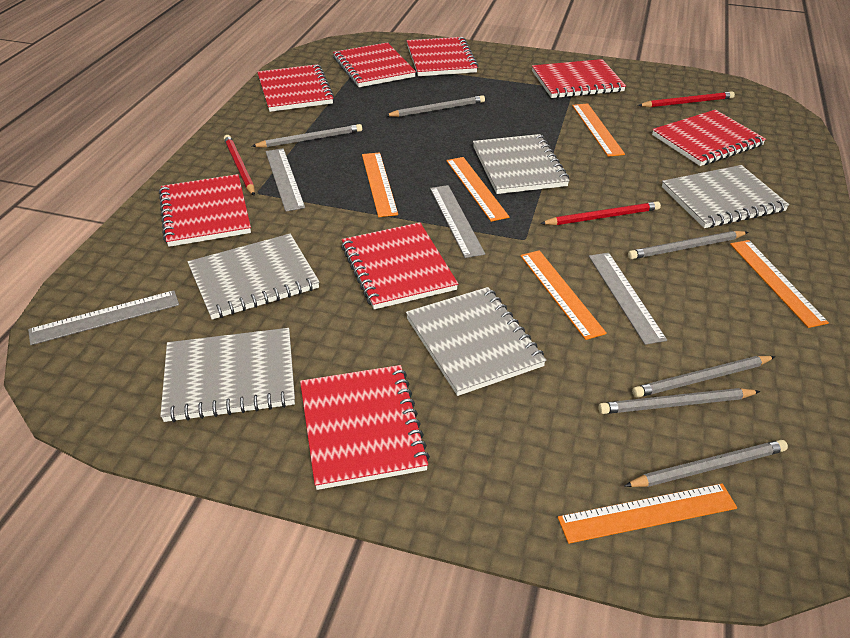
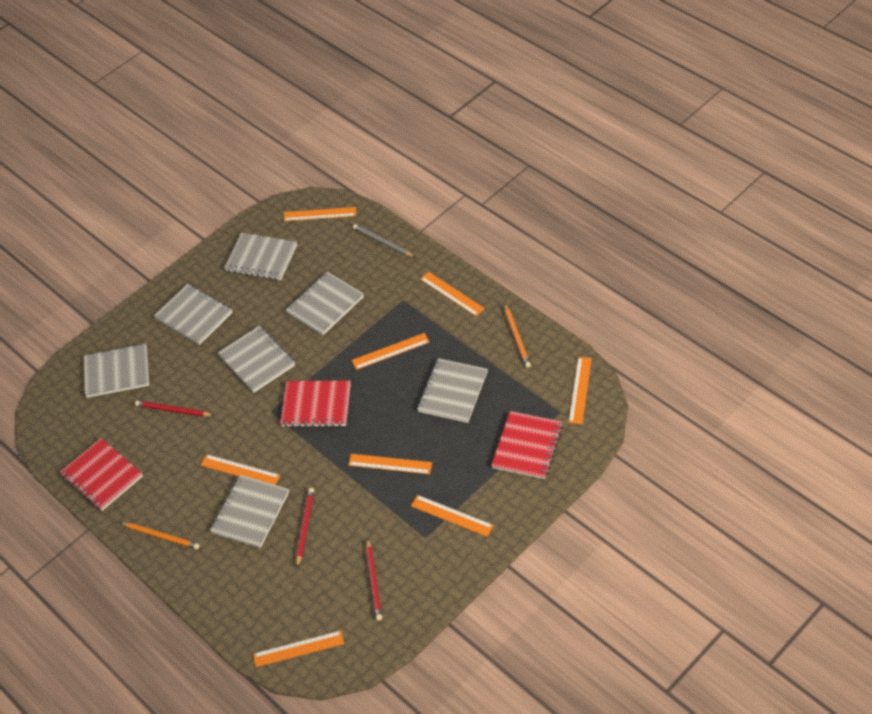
grey notebook: 5 -> 7
grey pencil: 6 -> 1
grey ruler: 4 -> 0
orange pencil: 0 -> 2
orange ruler: 6 -> 8
red notebook: 8 -> 3

